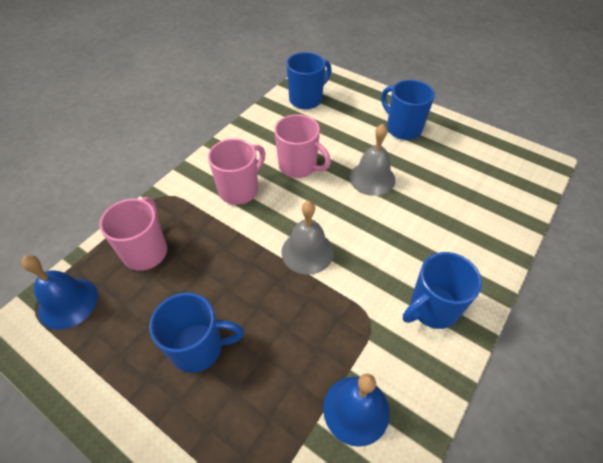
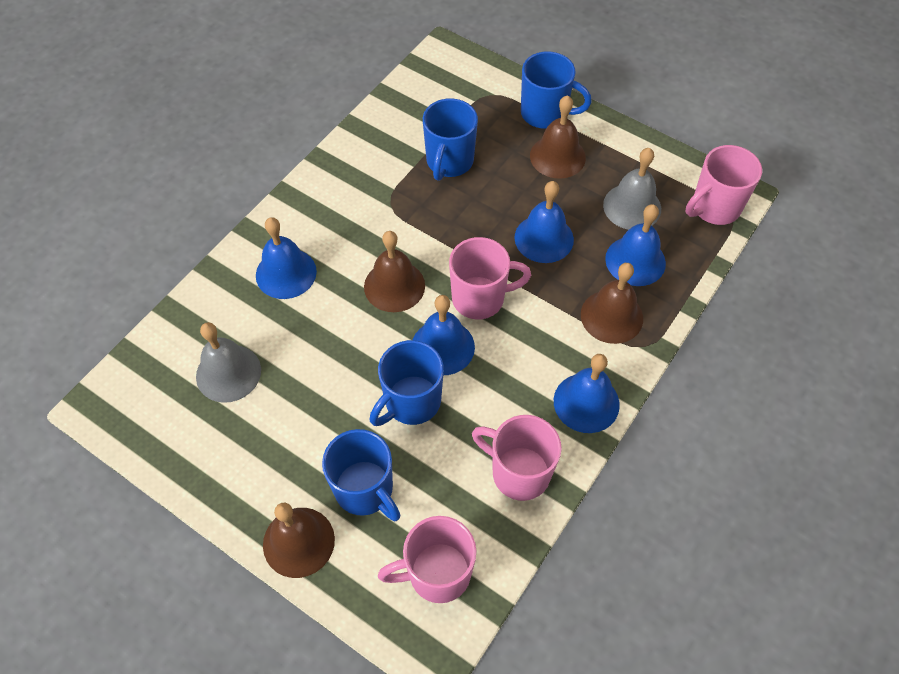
blue bell: 2 -> 5
brown bell: 0 -> 4
pink mug: 3 -> 4

